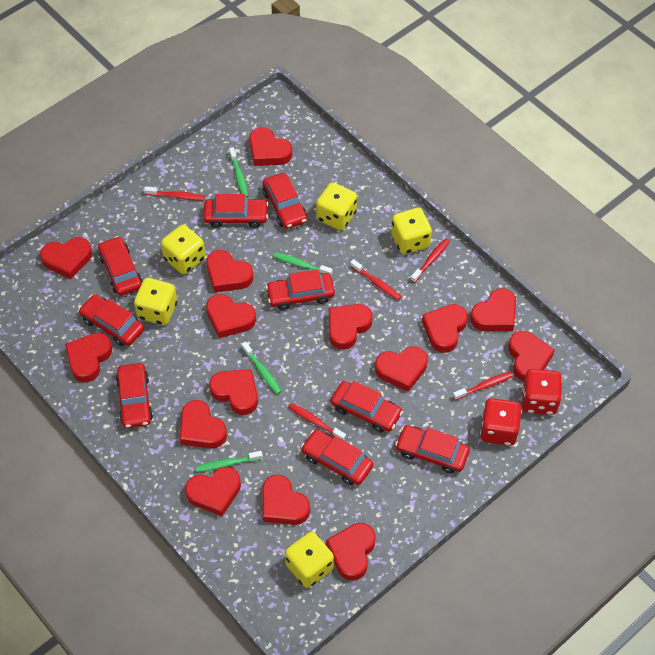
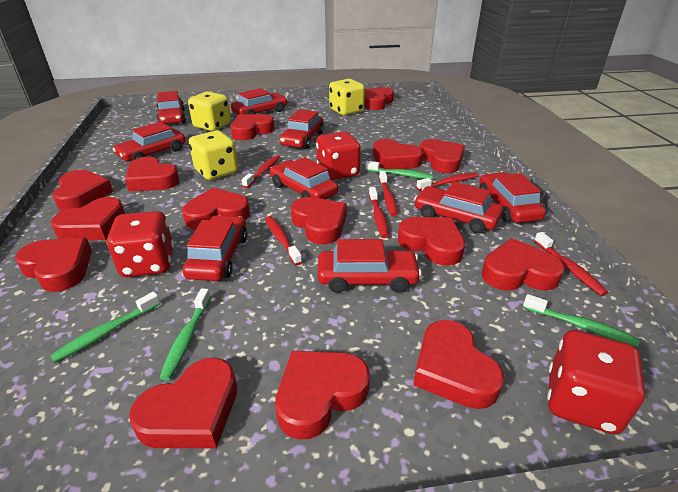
red dice: 2 -> 3
red toothbrush: 5 -> 6
yellow dice: 5 -> 3

